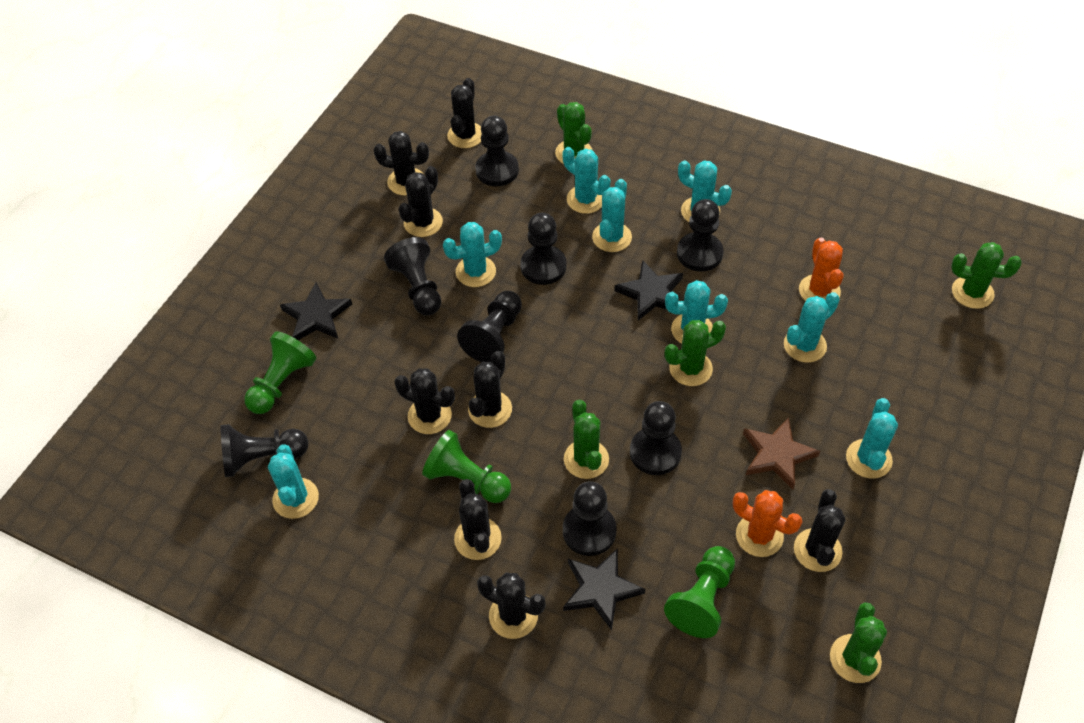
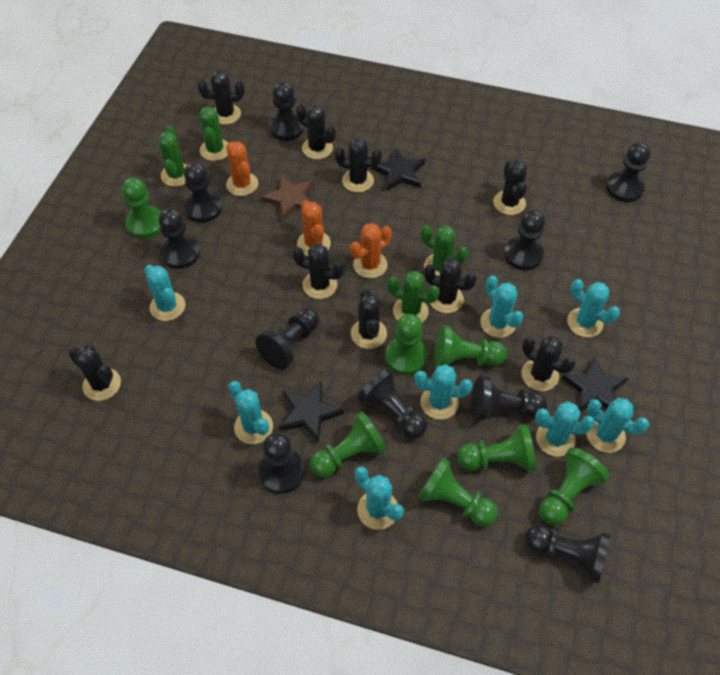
black cactus: 8 -> 9
black pawn: 8 -> 10
green cactus: 5 -> 4
green pawn: 3 -> 7
orange cactus: 2 -> 3

